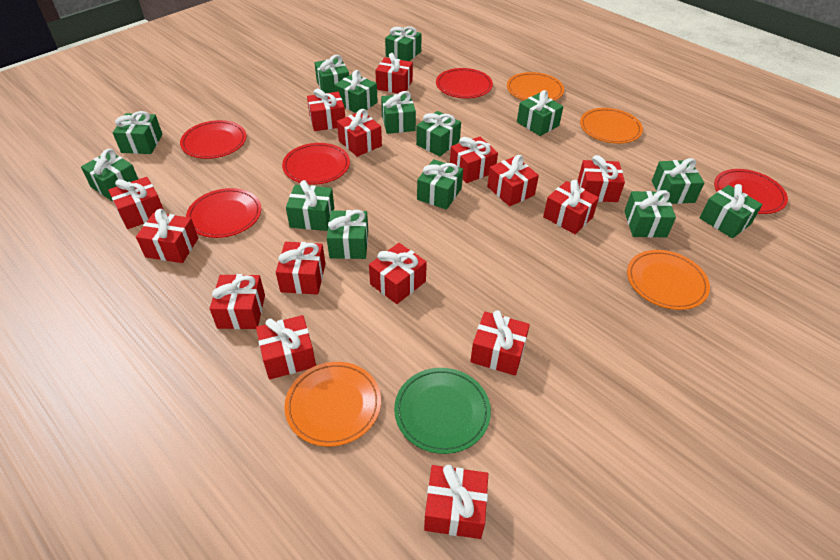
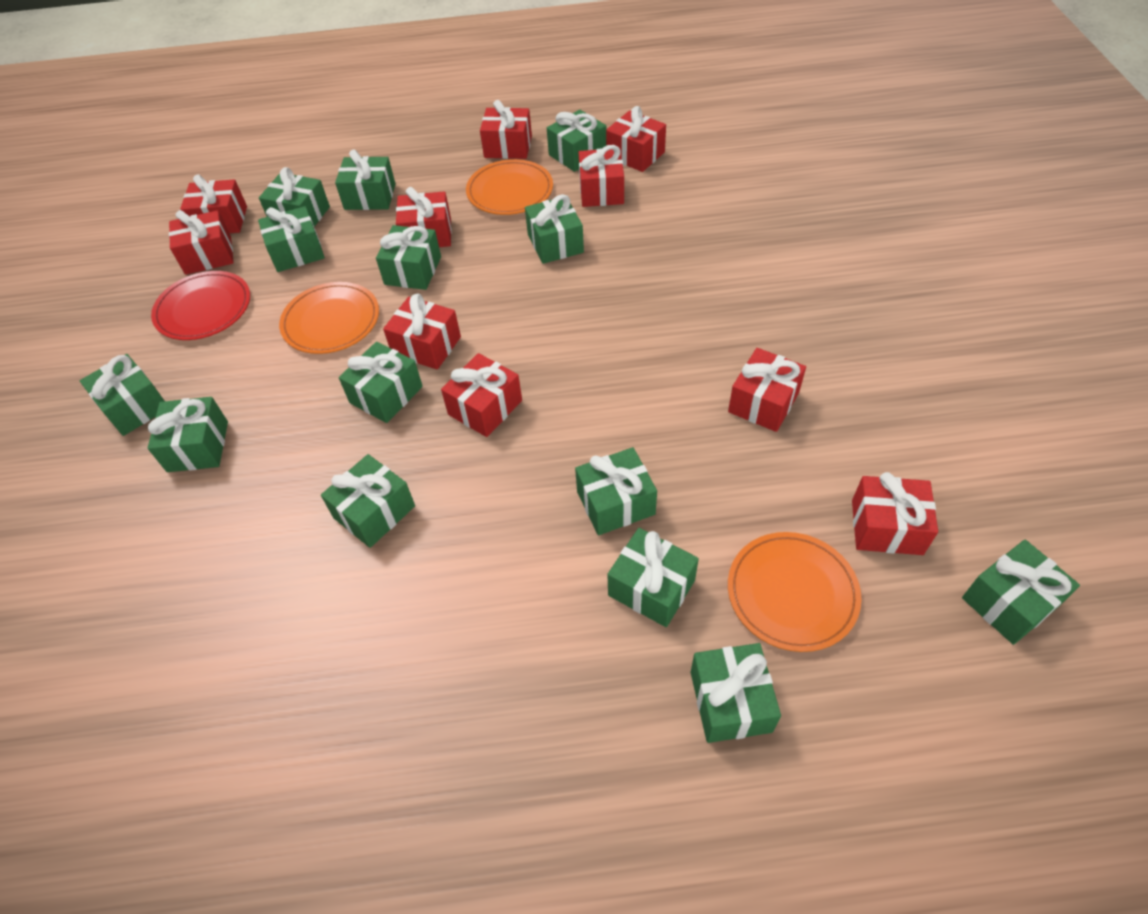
green plate: 1 -> 0
orange plate: 4 -> 3
red gift: 15 -> 10
red plate: 5 -> 1

